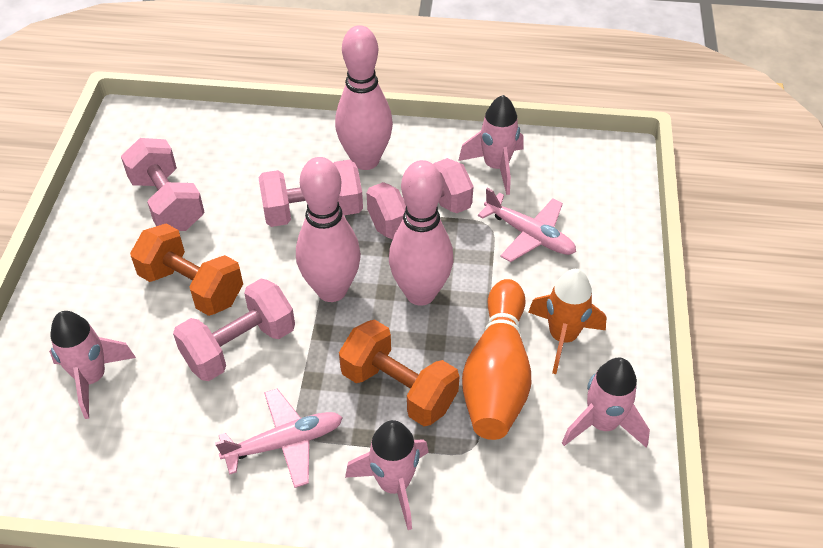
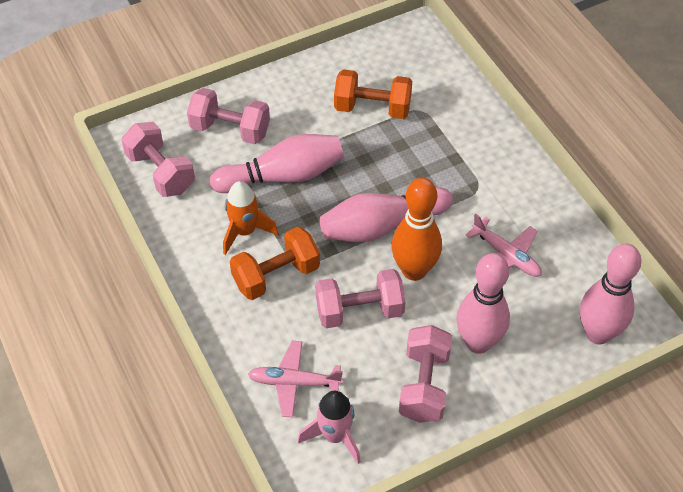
pink bowling pin: 3 -> 4
pink rocket: 4 -> 1

